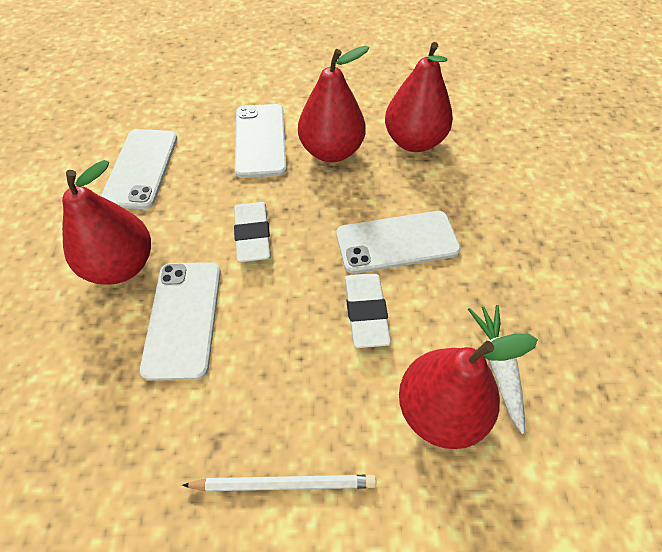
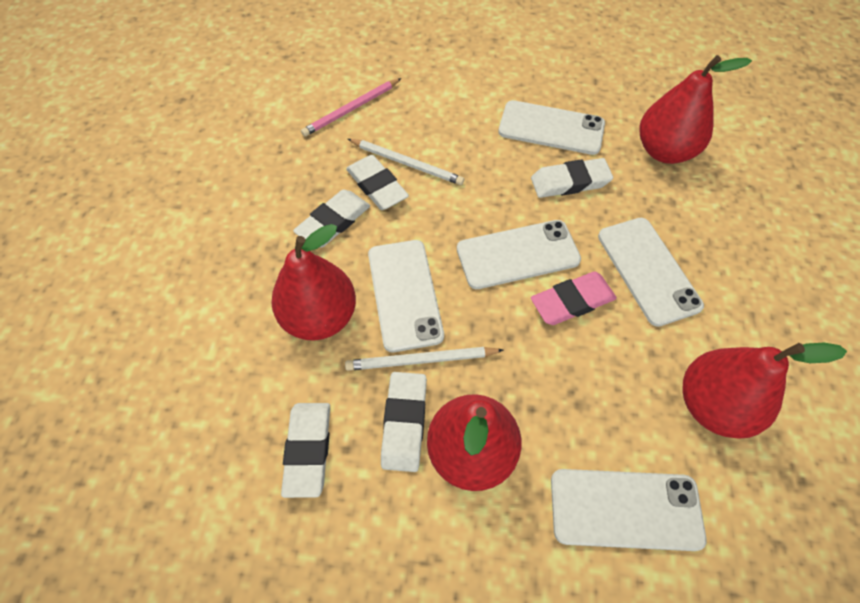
pink eraser: 0 -> 1
pink pencil: 0 -> 1
white carrot: 1 -> 0
white eraser: 2 -> 5
white pencil: 1 -> 2
white phone: 4 -> 5

